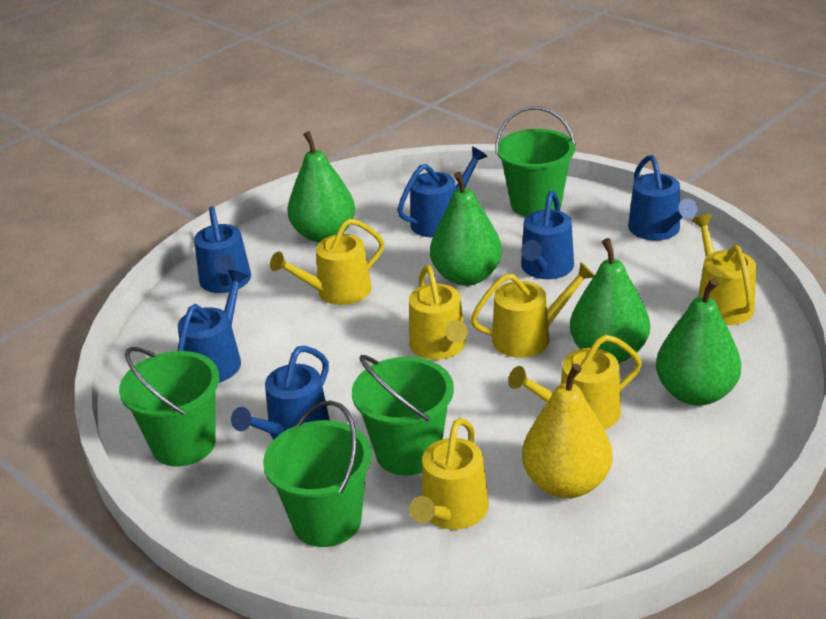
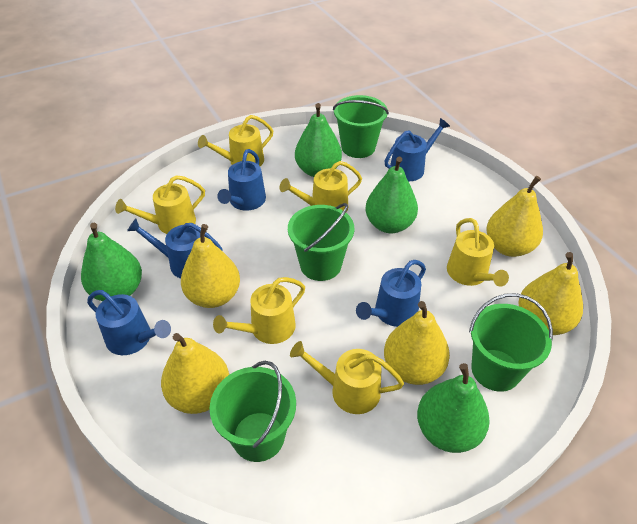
blue watering can: 6 -> 5
yellow pear: 1 -> 5

